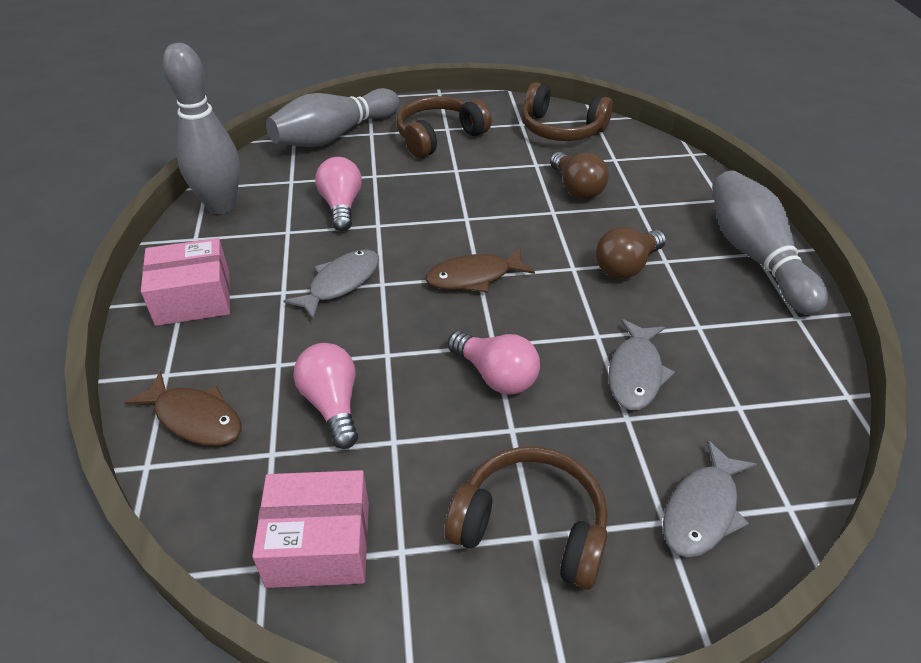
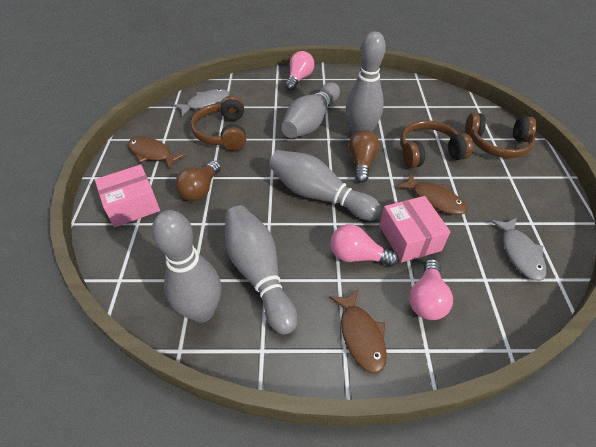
brown fish: 2 -> 3
grey bowling pin: 3 -> 5
grey fish: 3 -> 2

